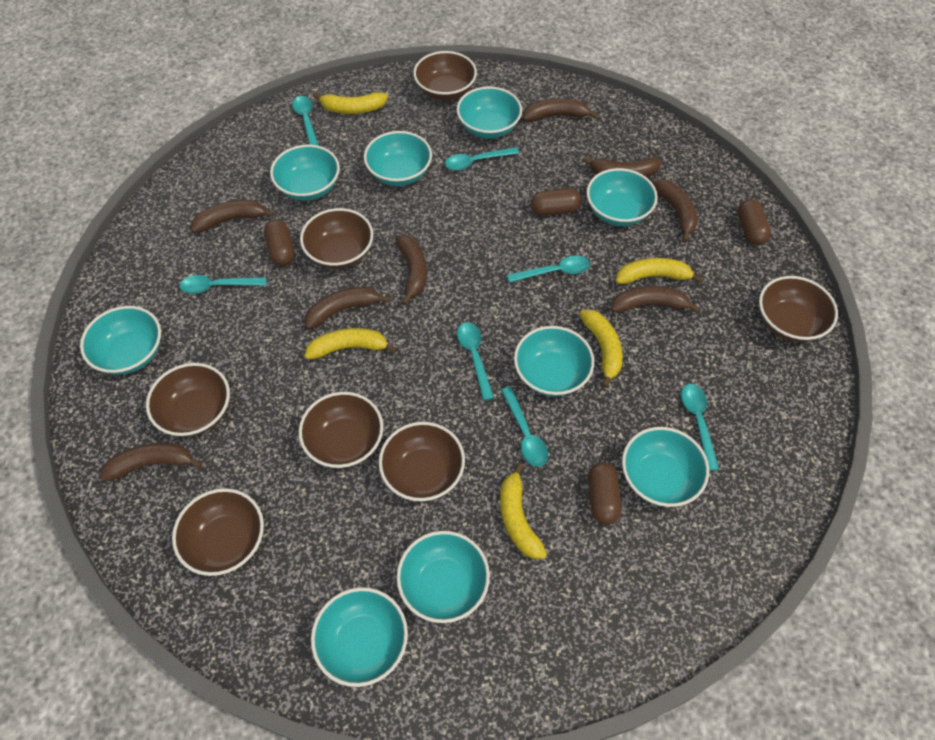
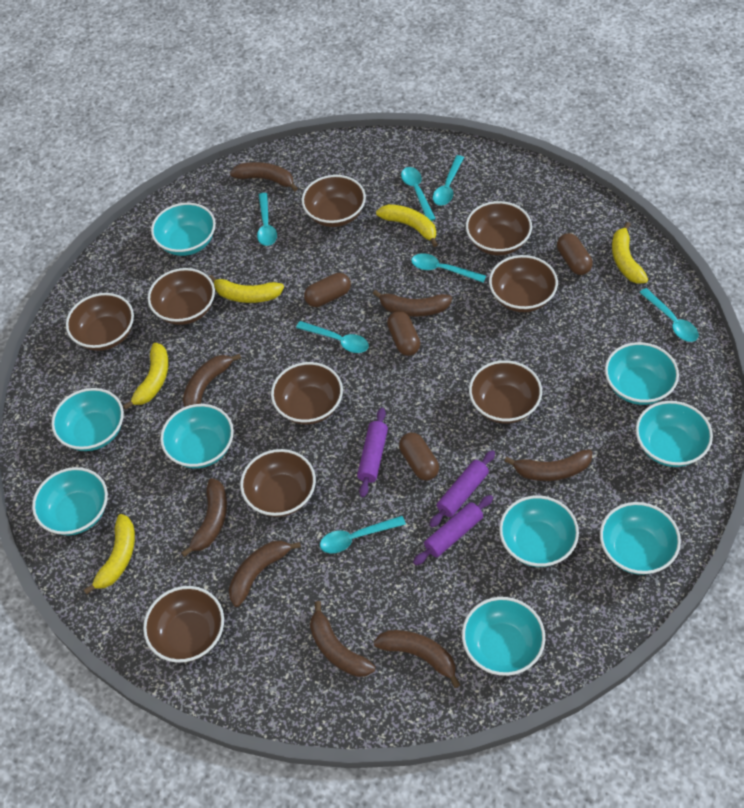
brown bowl: 7 -> 9
purple rolling pin: 0 -> 3

